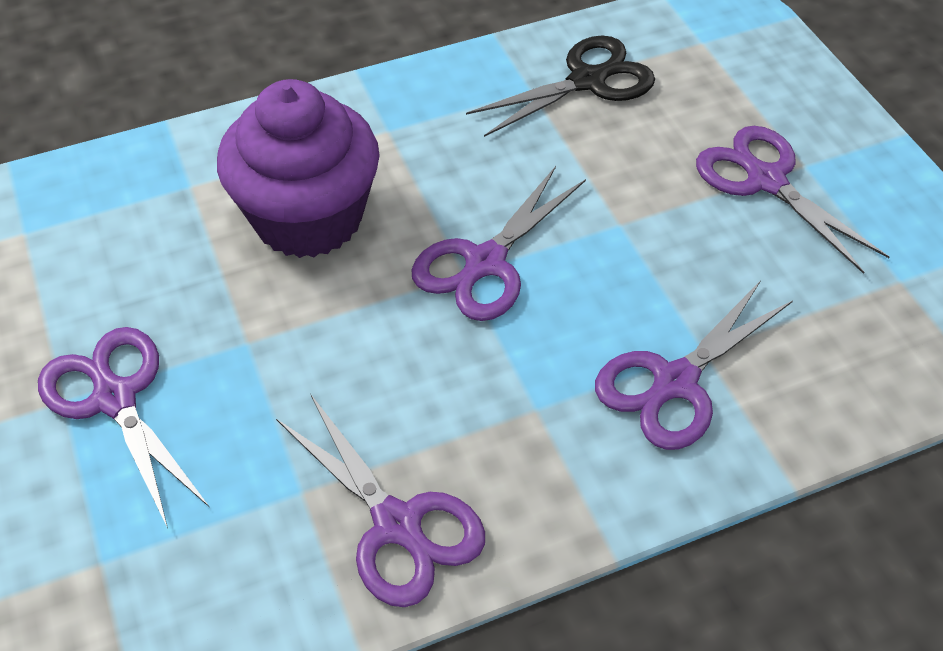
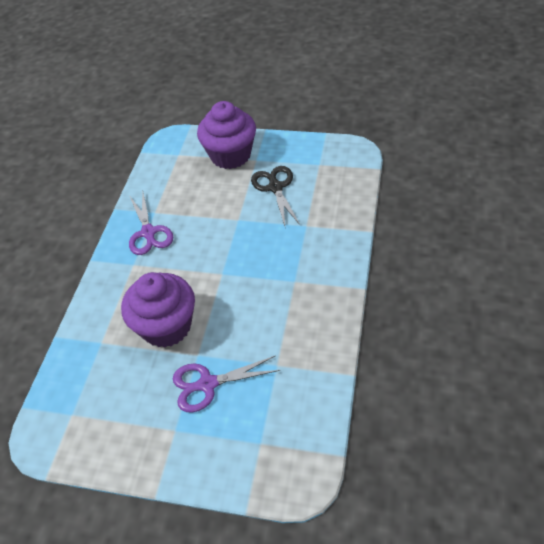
purple cupcake: 1 -> 2
purple scissors: 5 -> 2

